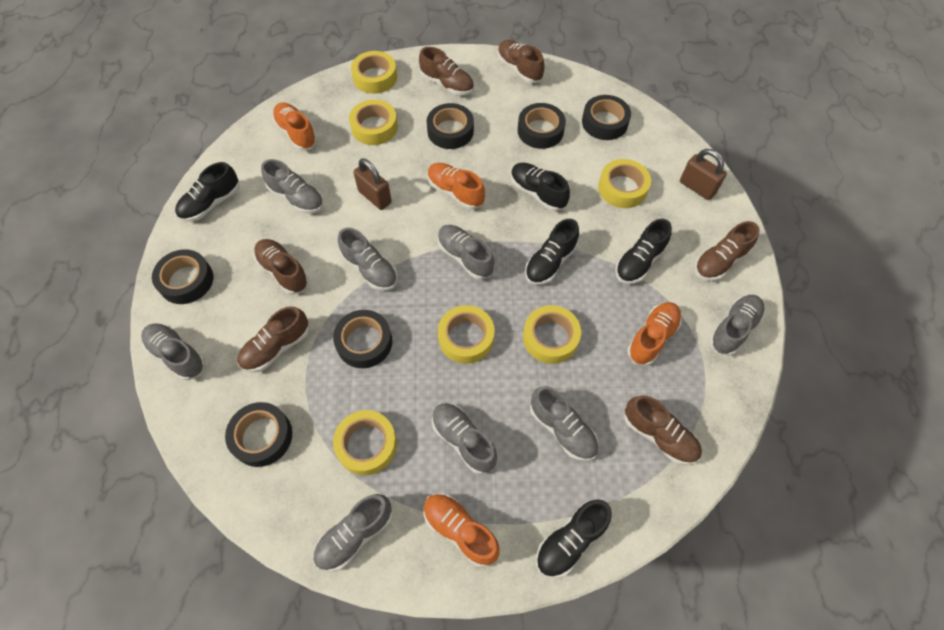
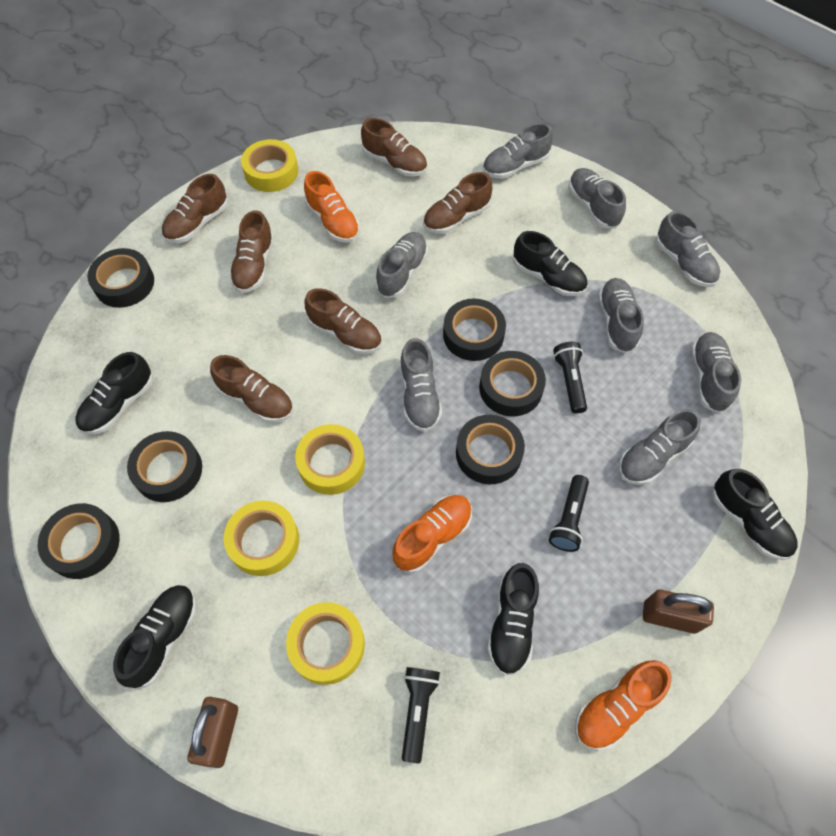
black flashlight: 0 -> 3
orange shoe: 4 -> 3
yellow tape: 6 -> 4

